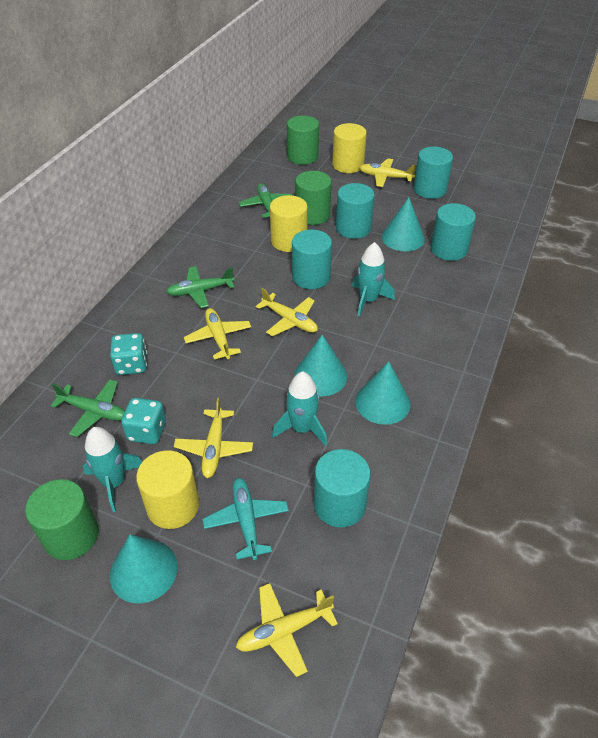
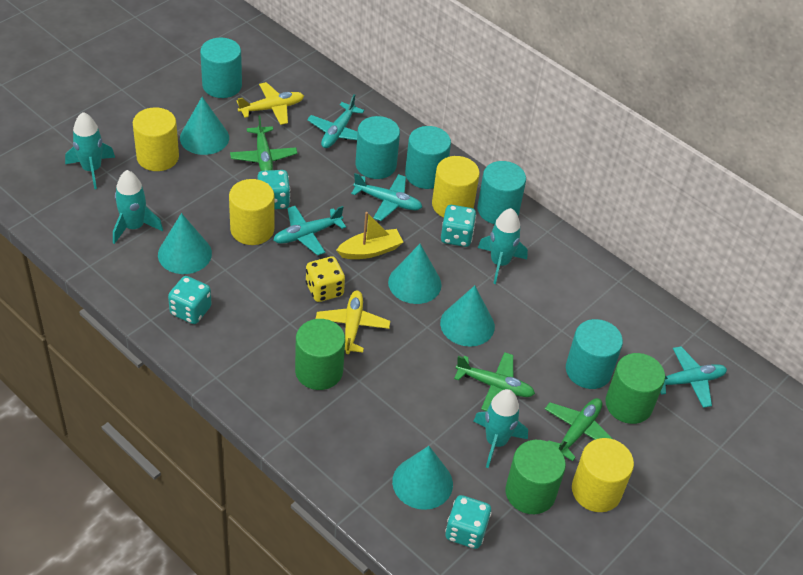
turquoise cone: 4 -> 5
turquoise dice: 2 -> 4
turquoise plane: 1 -> 4
turquoise rocket: 3 -> 4
yellow boat: 0 -> 1
yellow cylinder: 3 -> 4
yellow dice: 0 -> 1
yellow plane: 5 -> 2

